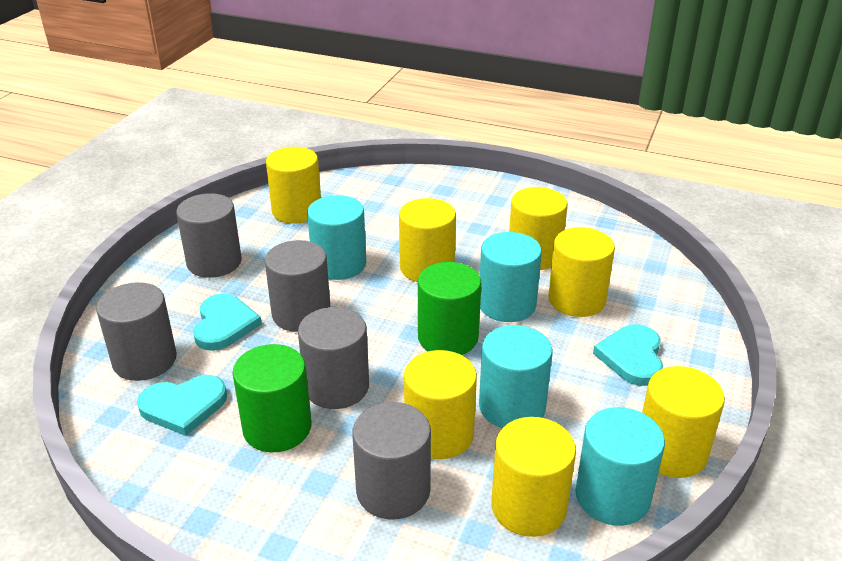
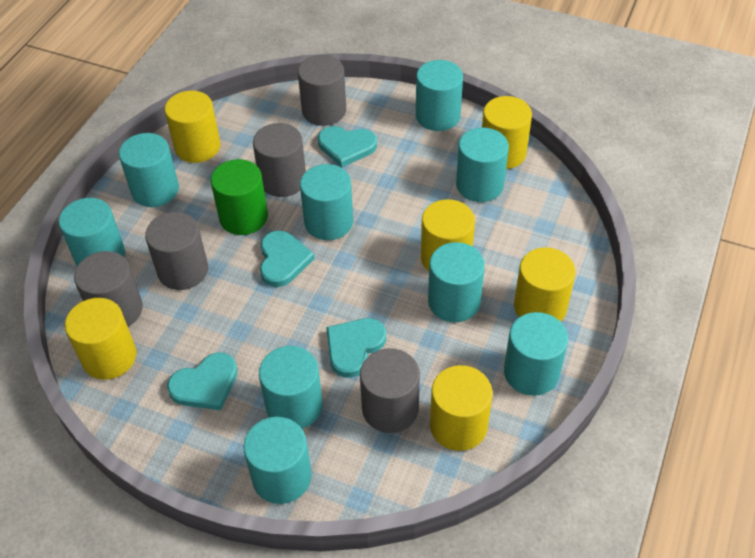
green cylinder: 2 -> 1
turquoise cylinder: 4 -> 9
turquoise heart: 3 -> 4
yellow cylinder: 7 -> 6

